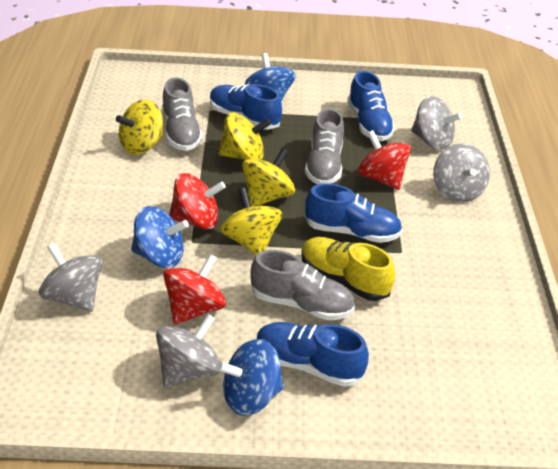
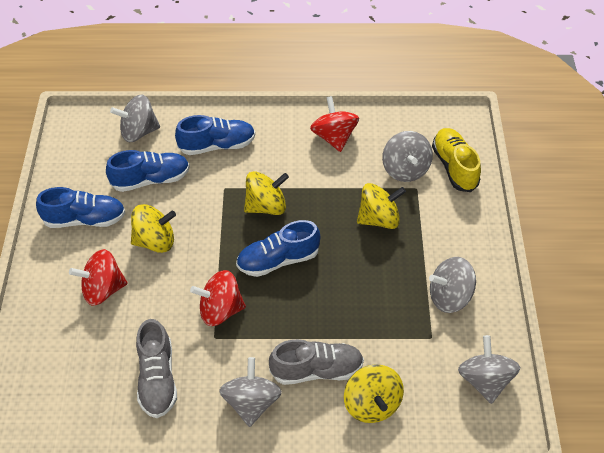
blue spinning top: 3 -> 0
grey shoe: 3 -> 2
grey spinning top: 4 -> 5

